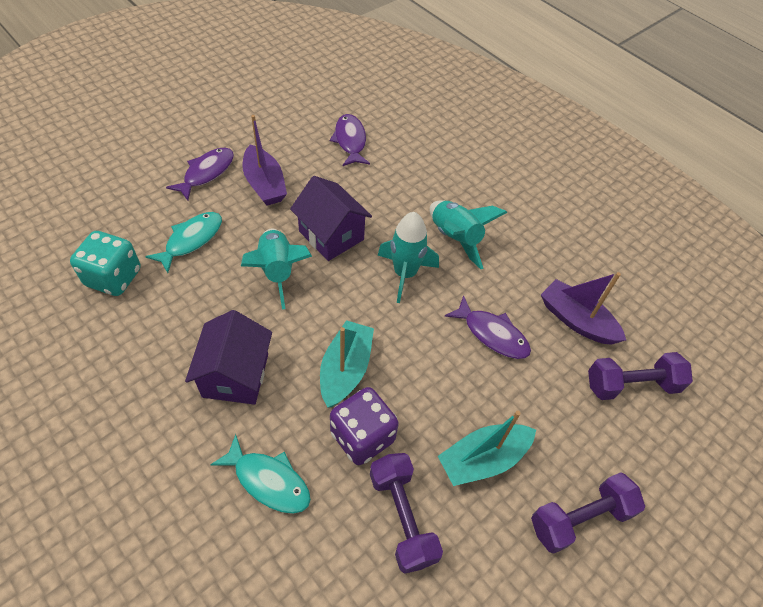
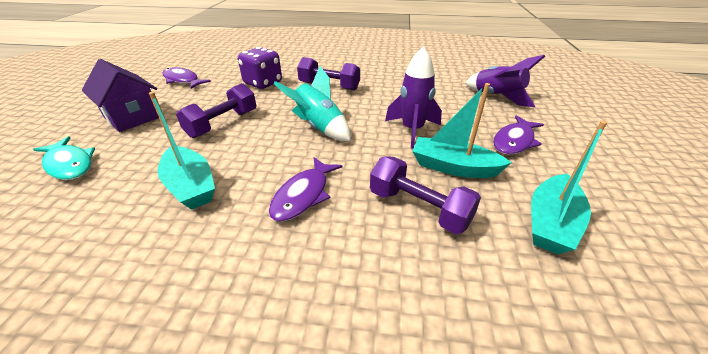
purple boat: 2 -> 0
purple house: 2 -> 1
purple rocket: 0 -> 2
turquoise boat: 2 -> 3
turquoise dice: 1 -> 0
turquoise fish: 2 -> 1
turquoise rocket: 3 -> 1

